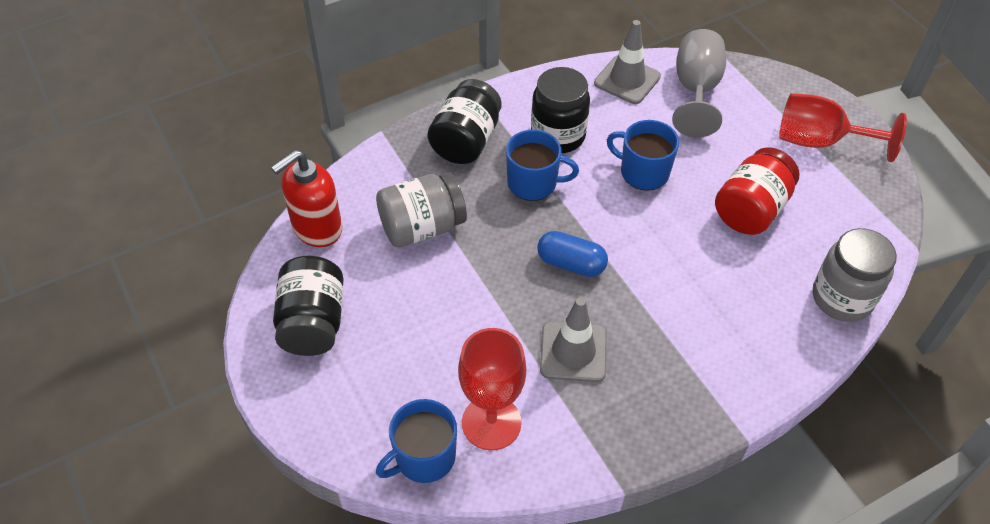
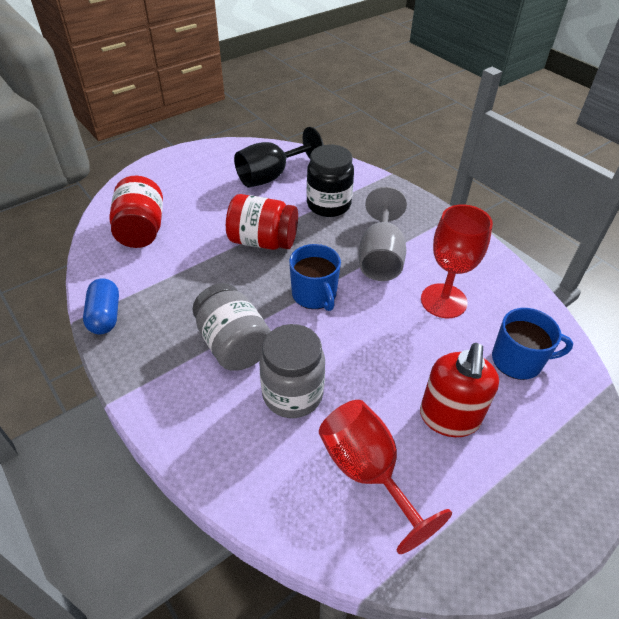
black goblet: 0 -> 1
black jar: 3 -> 1
blue mug: 3 -> 2
grey traffic cone: 2 -> 0
red jar: 1 -> 2

